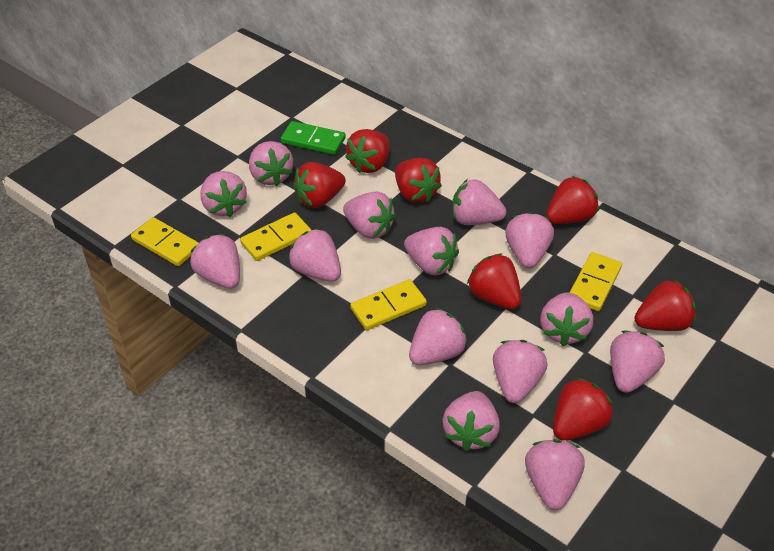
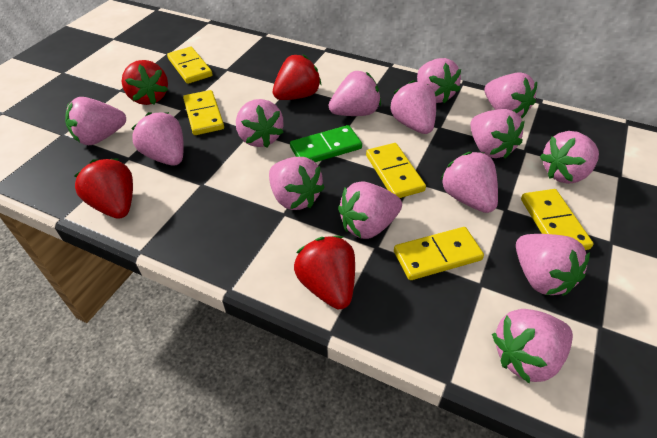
red strawberry: 7 -> 4
yellow domino: 4 -> 5

